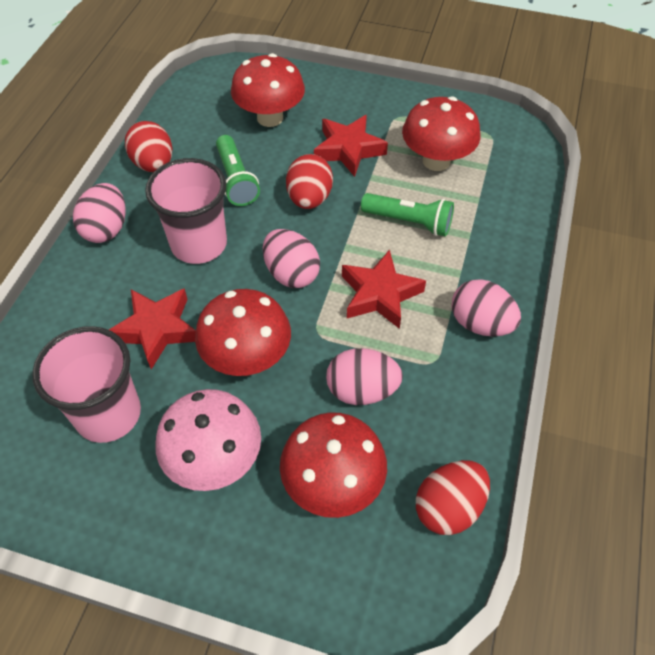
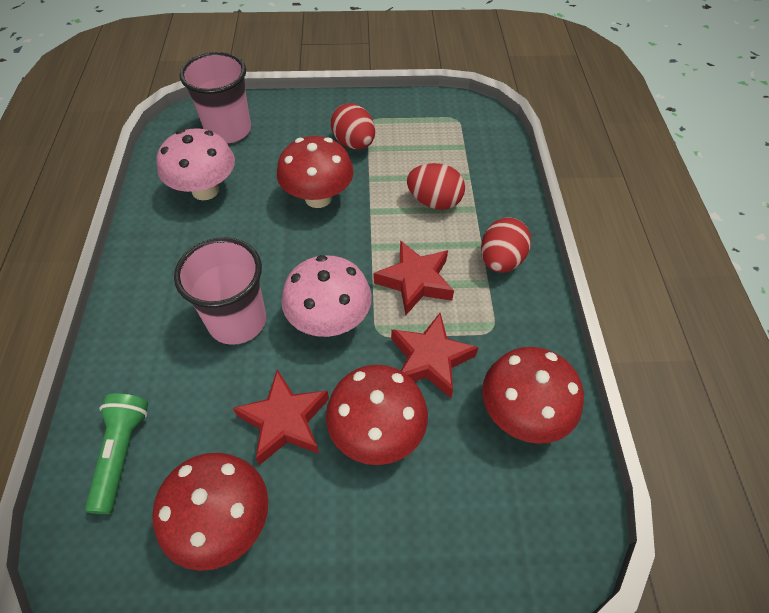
green flashlight: 2 -> 1
pink egg: 4 -> 0
pink mushroom: 1 -> 2

